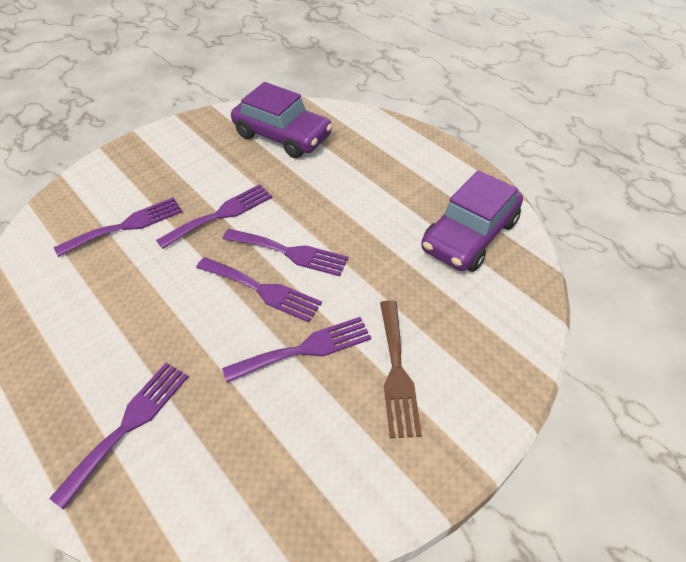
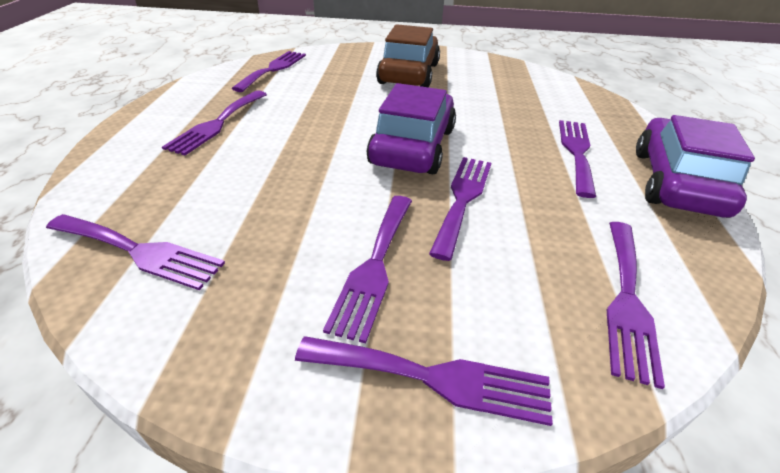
brown car: 0 -> 1
brown fork: 1 -> 0
purple fork: 6 -> 8

